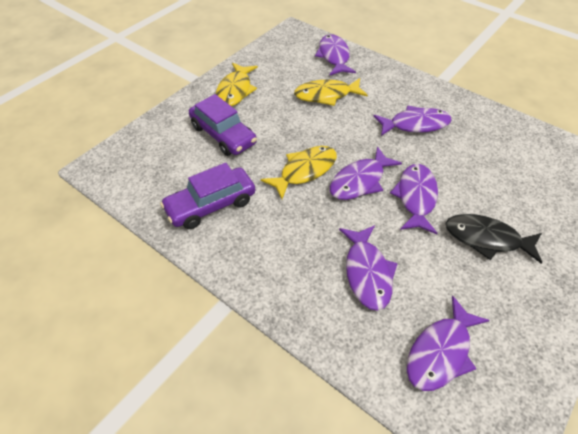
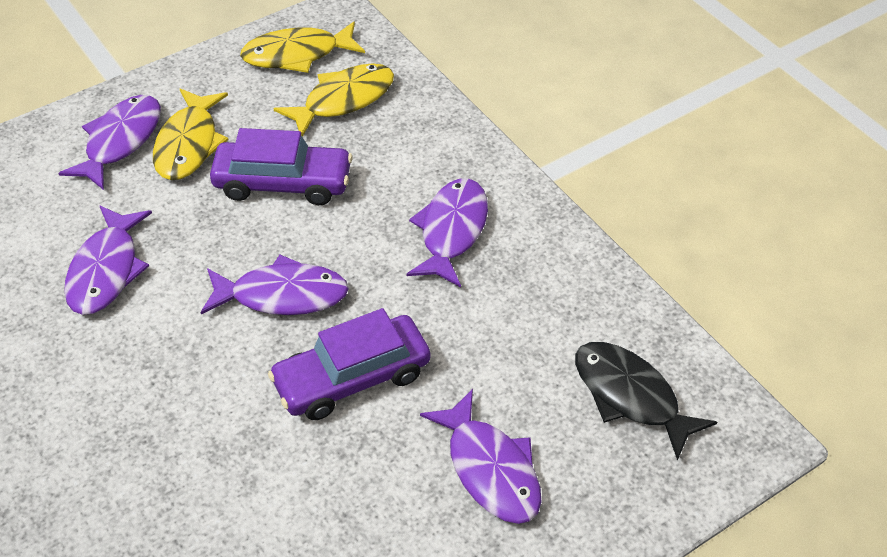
purple fish: 6 -> 5

